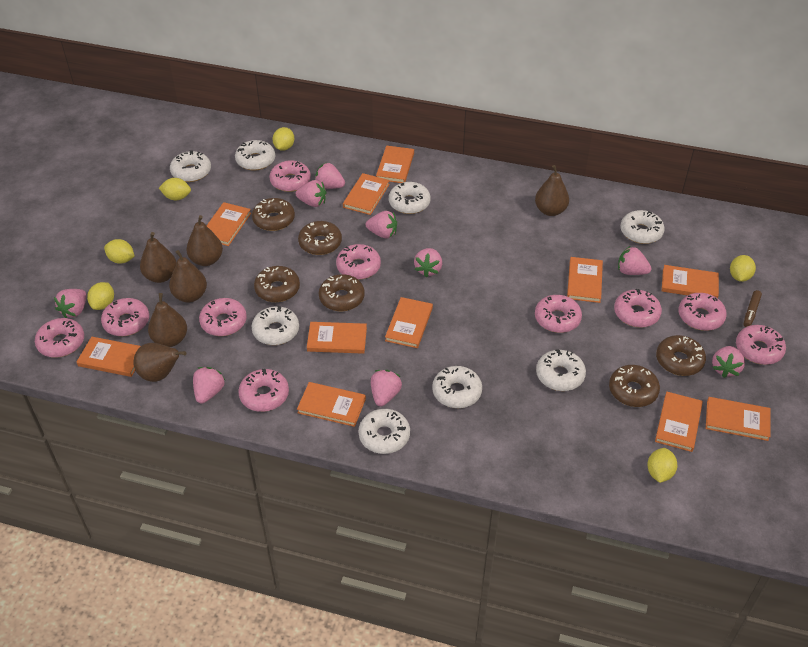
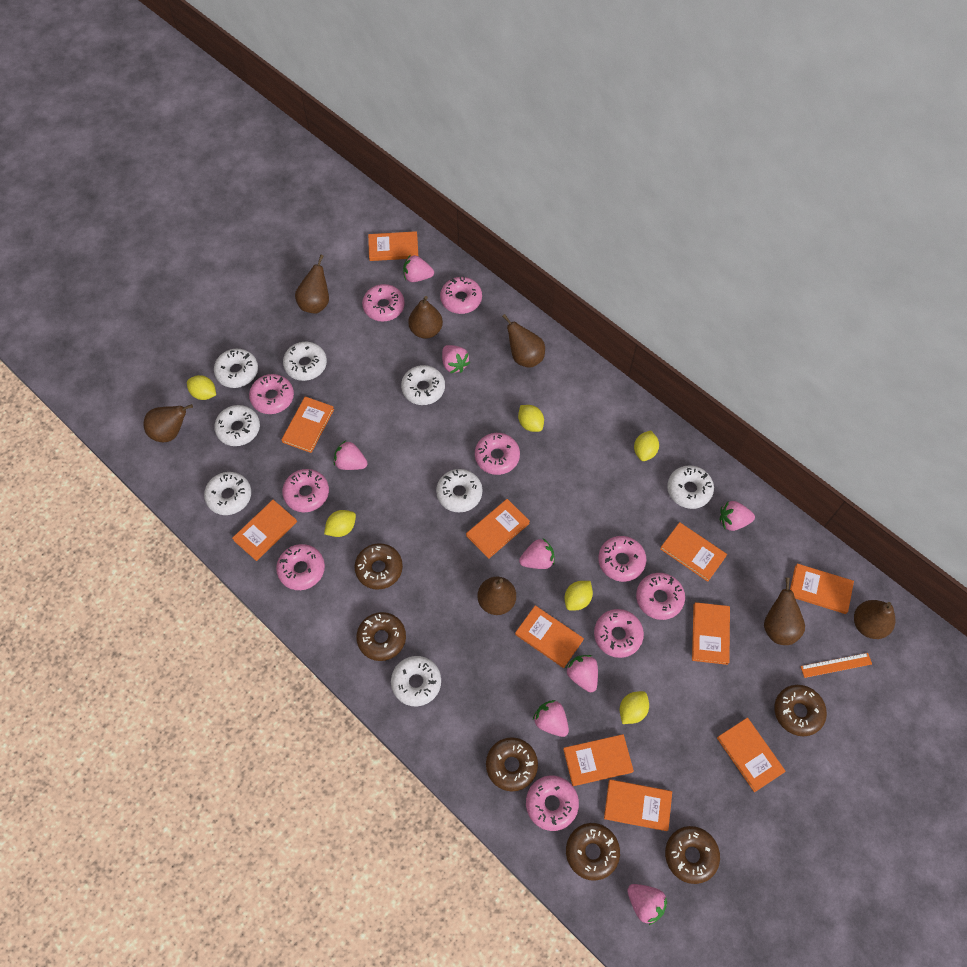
brown marker: 1 -> 0
brown pear: 6 -> 7
orange ruler: 0 -> 1
pink strawberry: 9 -> 8

